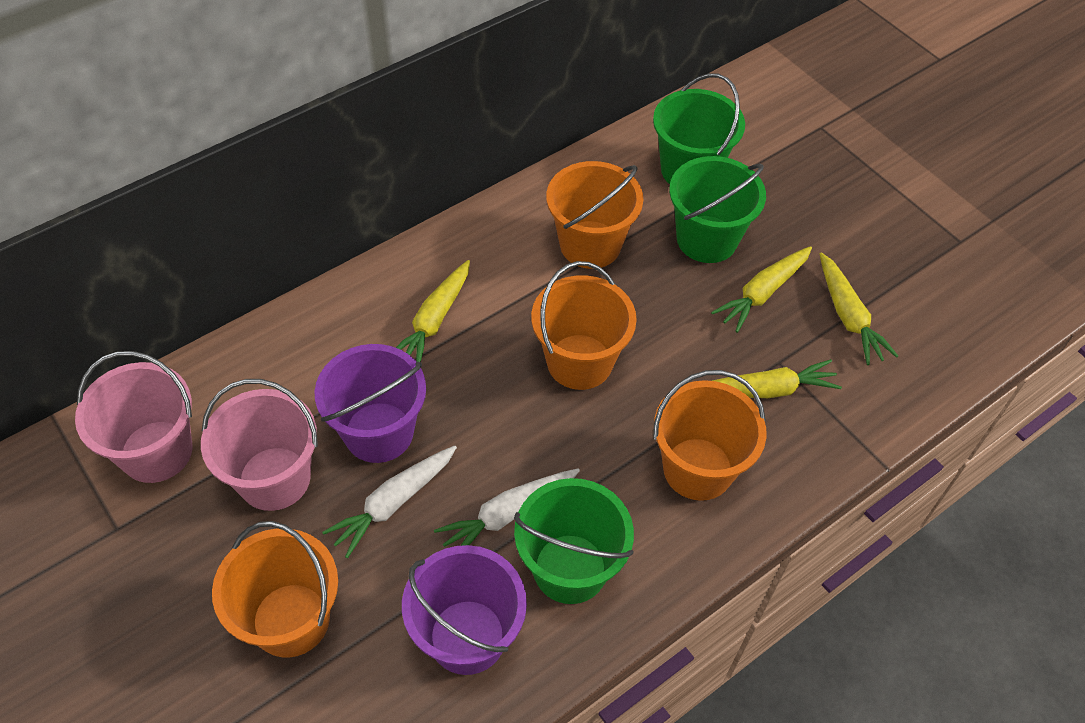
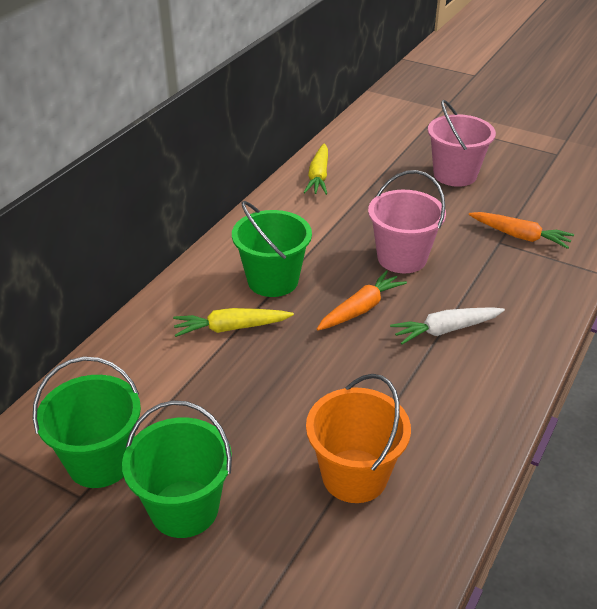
orange bucket: 4 -> 1
orange carrot: 0 -> 2
purple bucket: 2 -> 0
white carrot: 2 -> 1
yellow carrot: 4 -> 2

